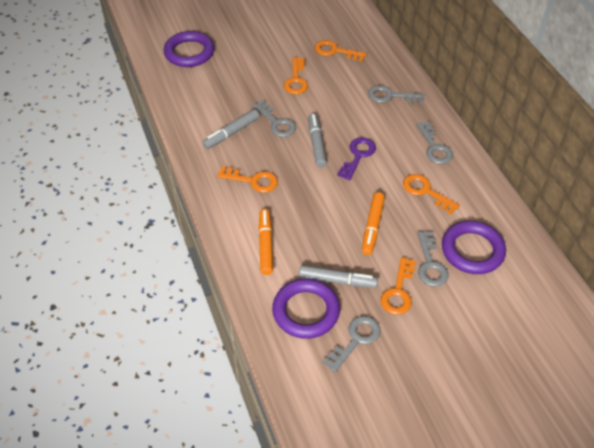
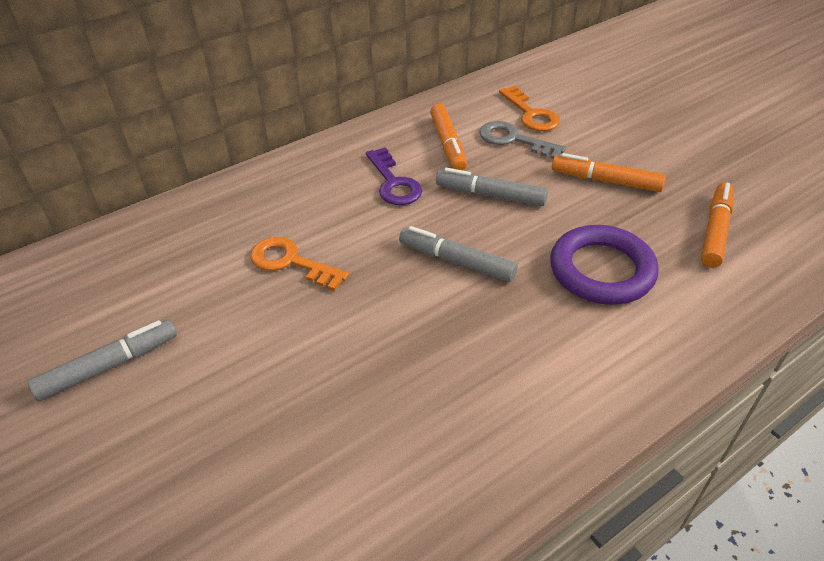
grey key: 5 -> 1
orange key: 5 -> 2
orange marker: 2 -> 3
purple ring: 3 -> 1

